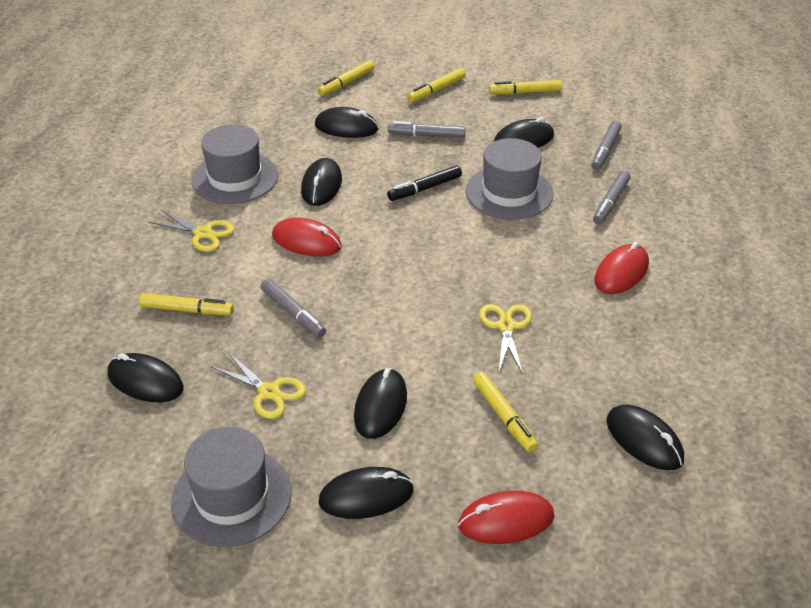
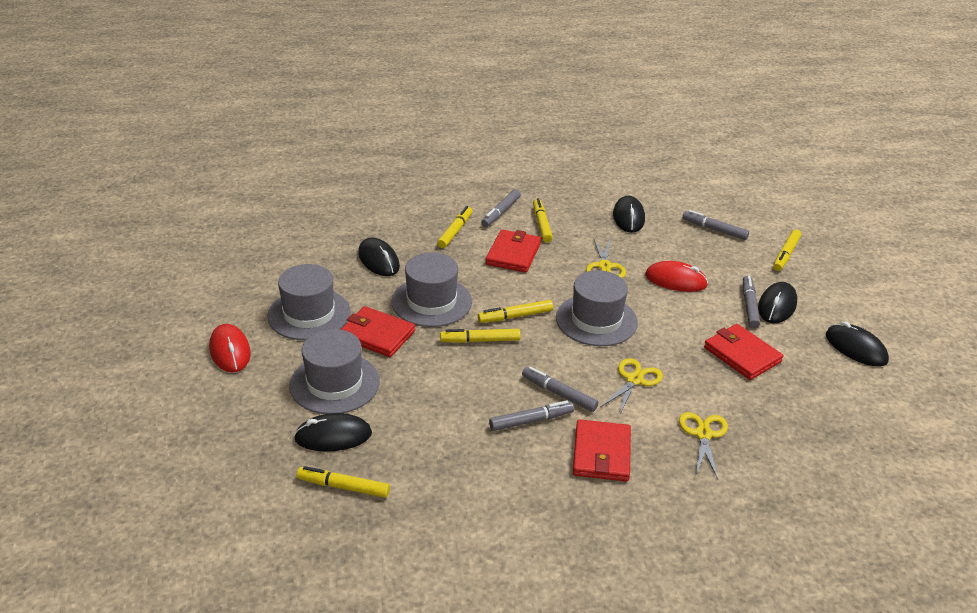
black marker: 1 -> 0
black mouse: 7 -> 5
grey hat: 3 -> 4
grey marker: 4 -> 5
red mouse: 3 -> 2
red wallet: 0 -> 4
yellow marker: 5 -> 6

